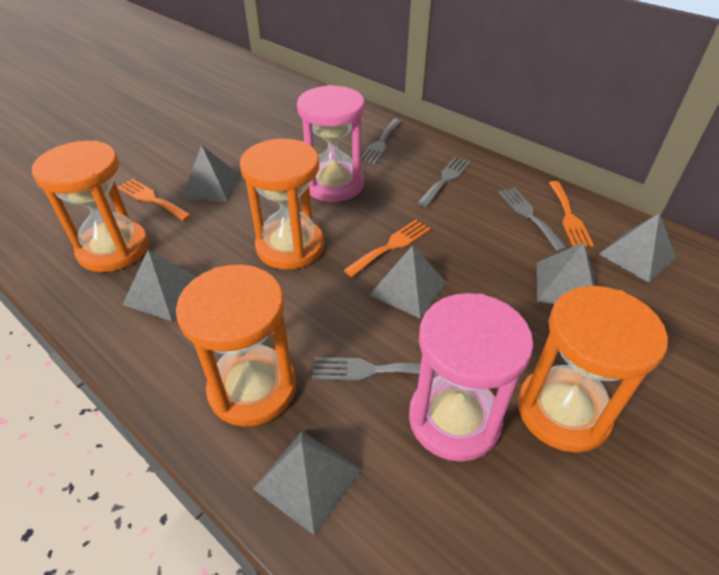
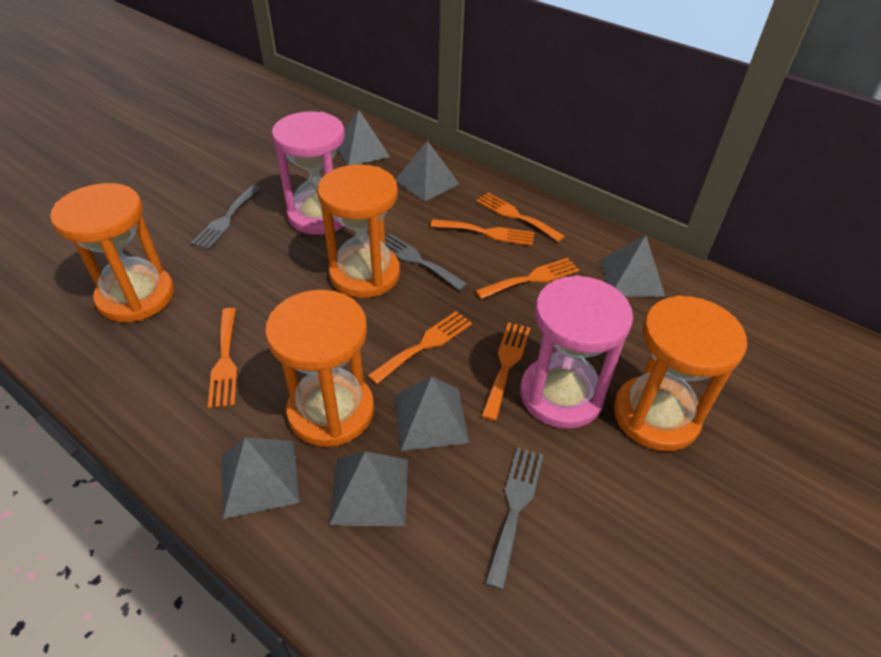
grey fork: 4 -> 3
orange fork: 3 -> 6

